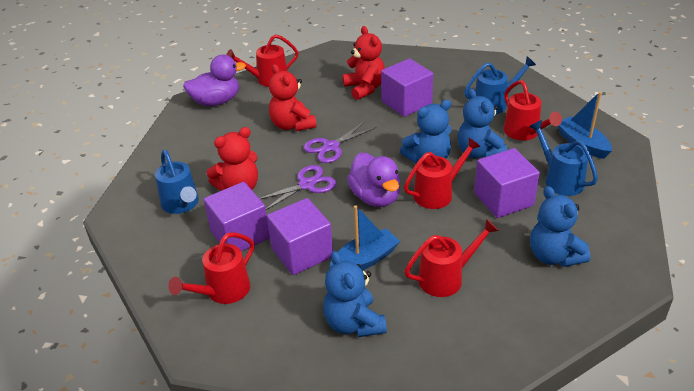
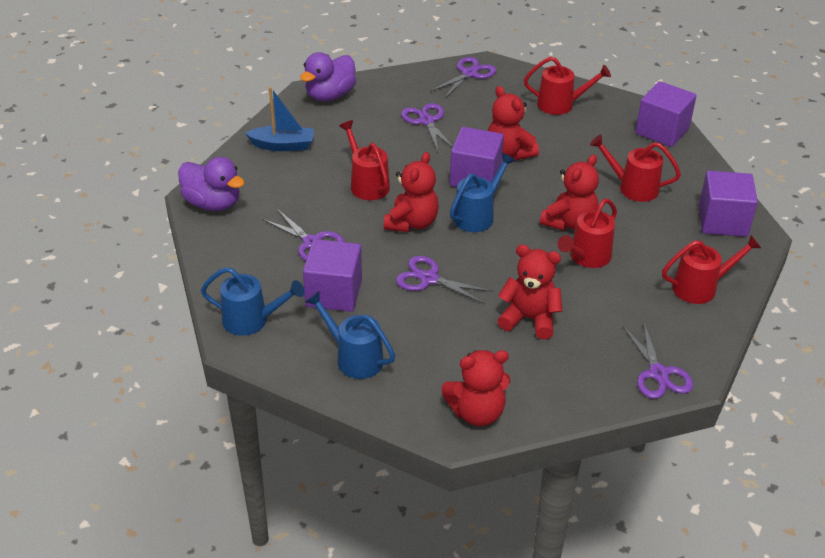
blue boat: 2 -> 1
blue teddy bear: 4 -> 0
purple scissors: 2 -> 5
red teddy bear: 3 -> 5

